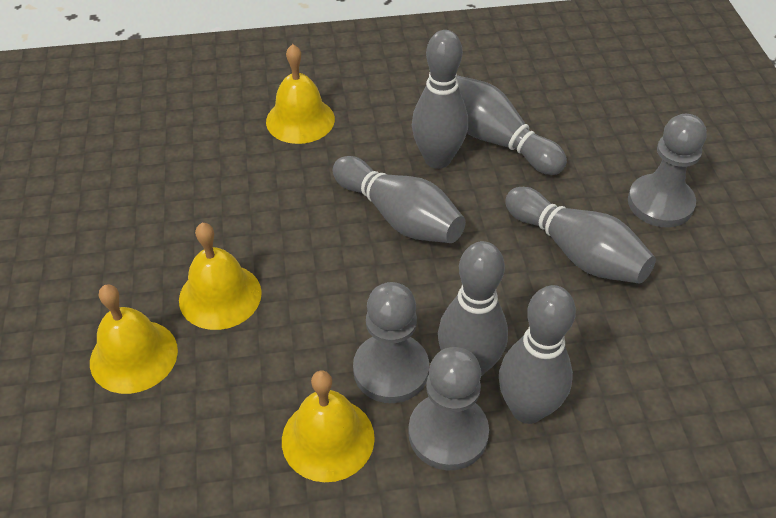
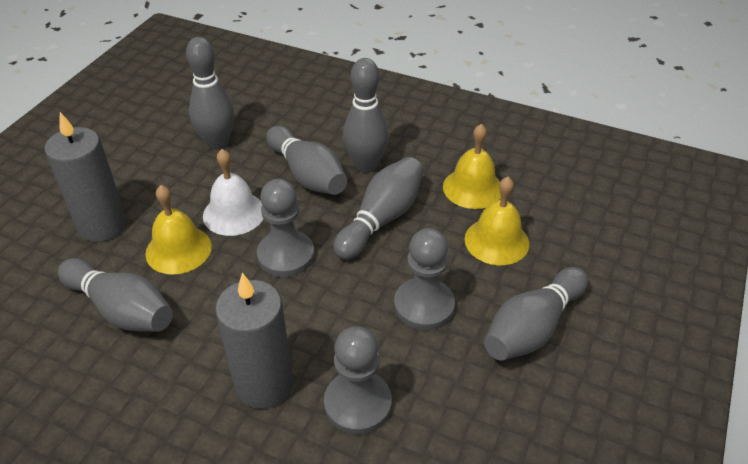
grey candle: 0 -> 2
white bell: 0 -> 1
yellow bell: 4 -> 3

